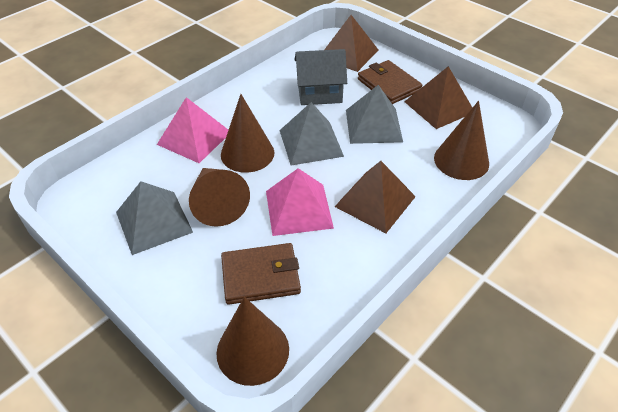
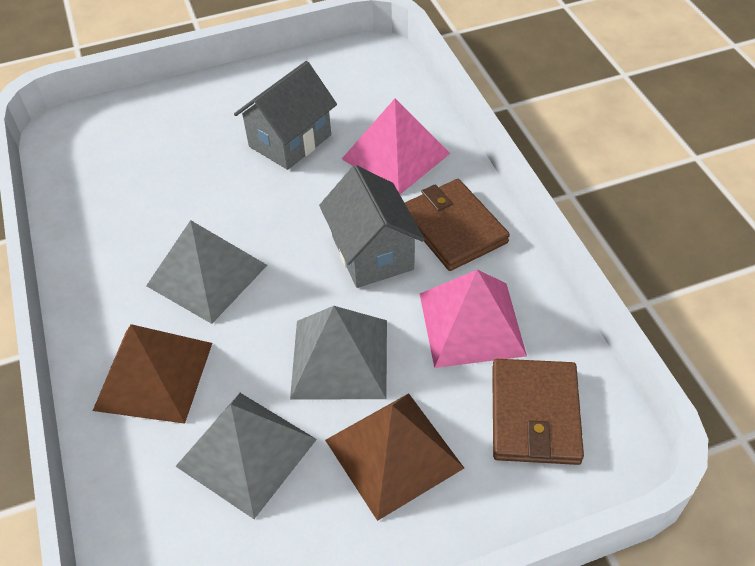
brown cone: 4 -> 0
brown pyramid: 3 -> 2
grey house: 1 -> 2

